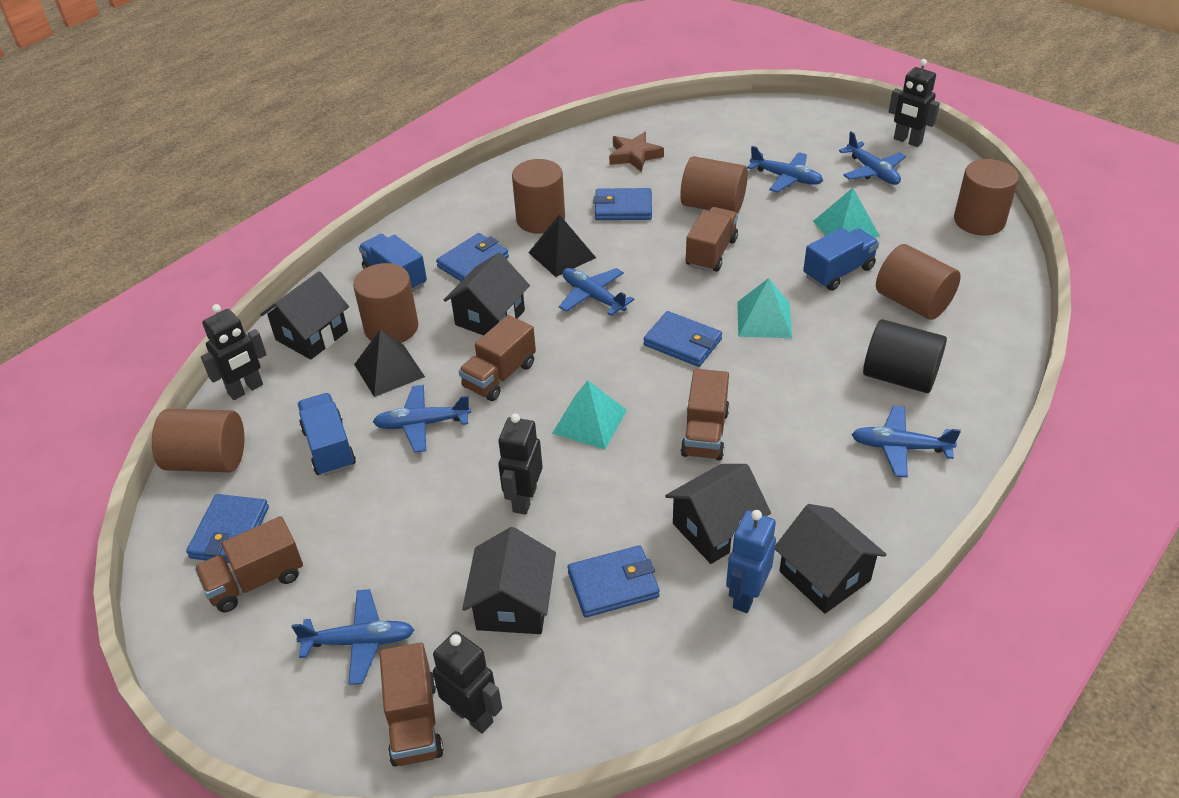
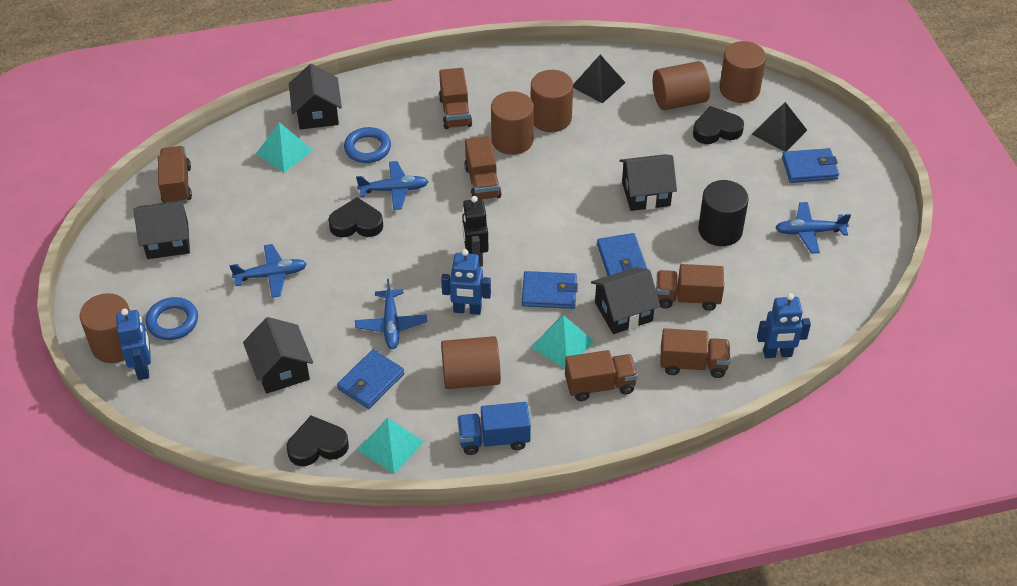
black heart: 0 -> 3
black robot: 4 -> 1
blue plane: 6 -> 4
blue ring: 0 -> 2
blue robot: 1 -> 3
blue truck: 3 -> 1
blue wallet: 5 -> 4
brown star: 1 -> 0
brown truck: 5 -> 6

